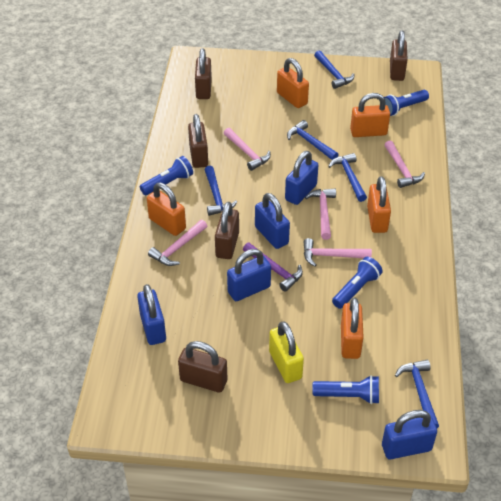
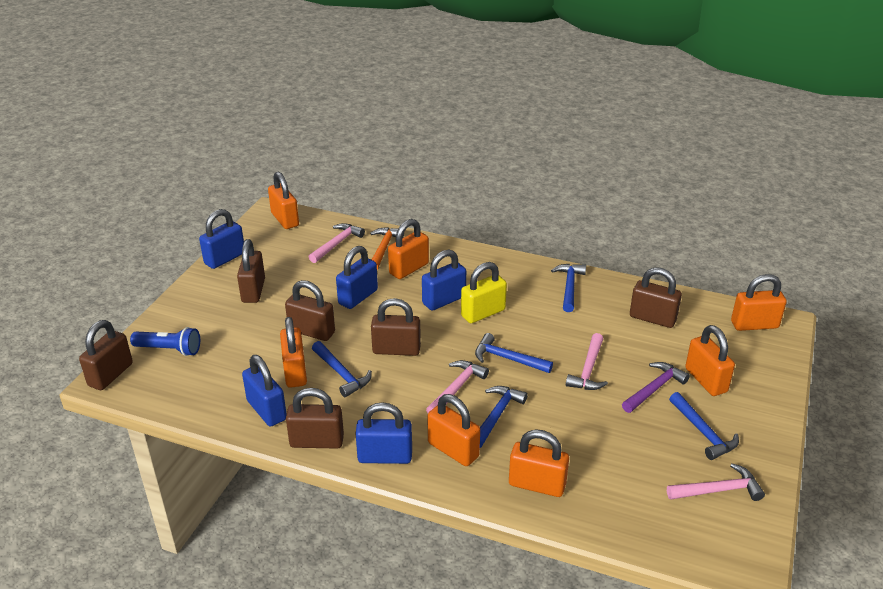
blue flashlight: 4 -> 1
brown padlock: 5 -> 6
orange hammer: 0 -> 1
orange padlock: 5 -> 7
pink hammer: 5 -> 4

